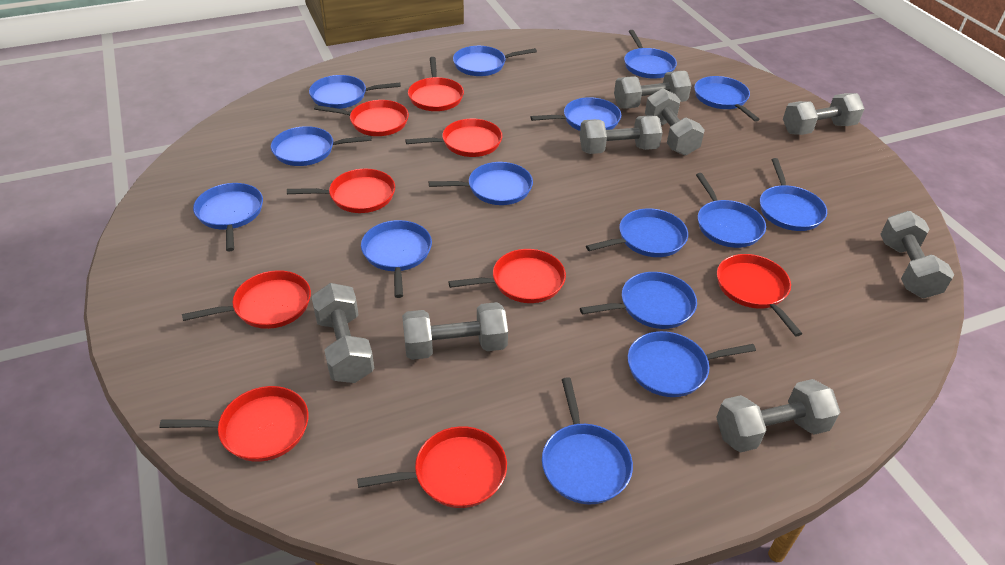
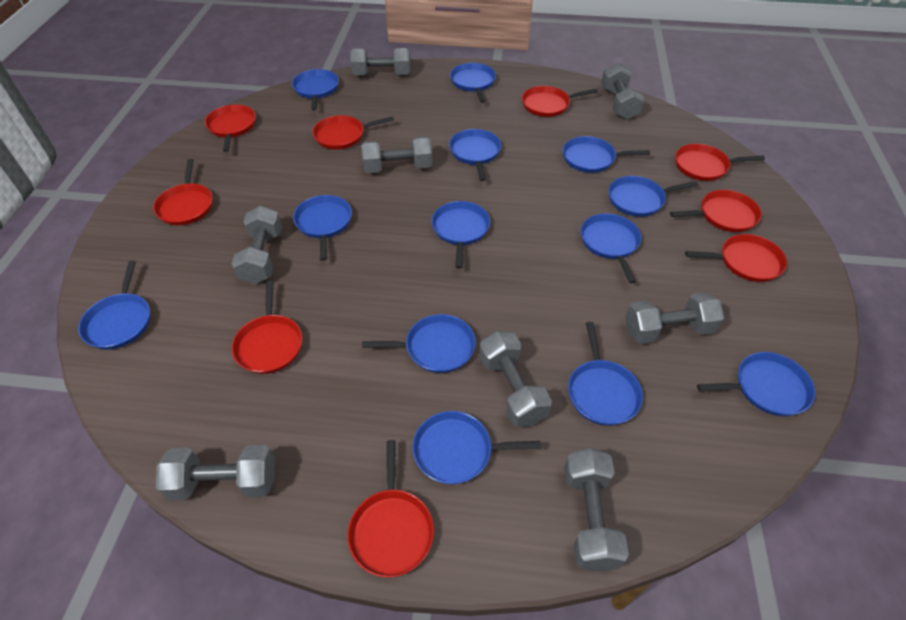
blue pan: 15 -> 13

